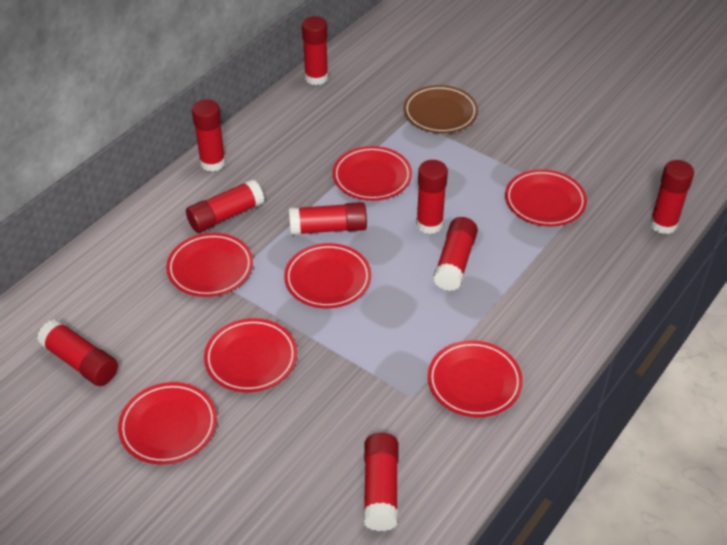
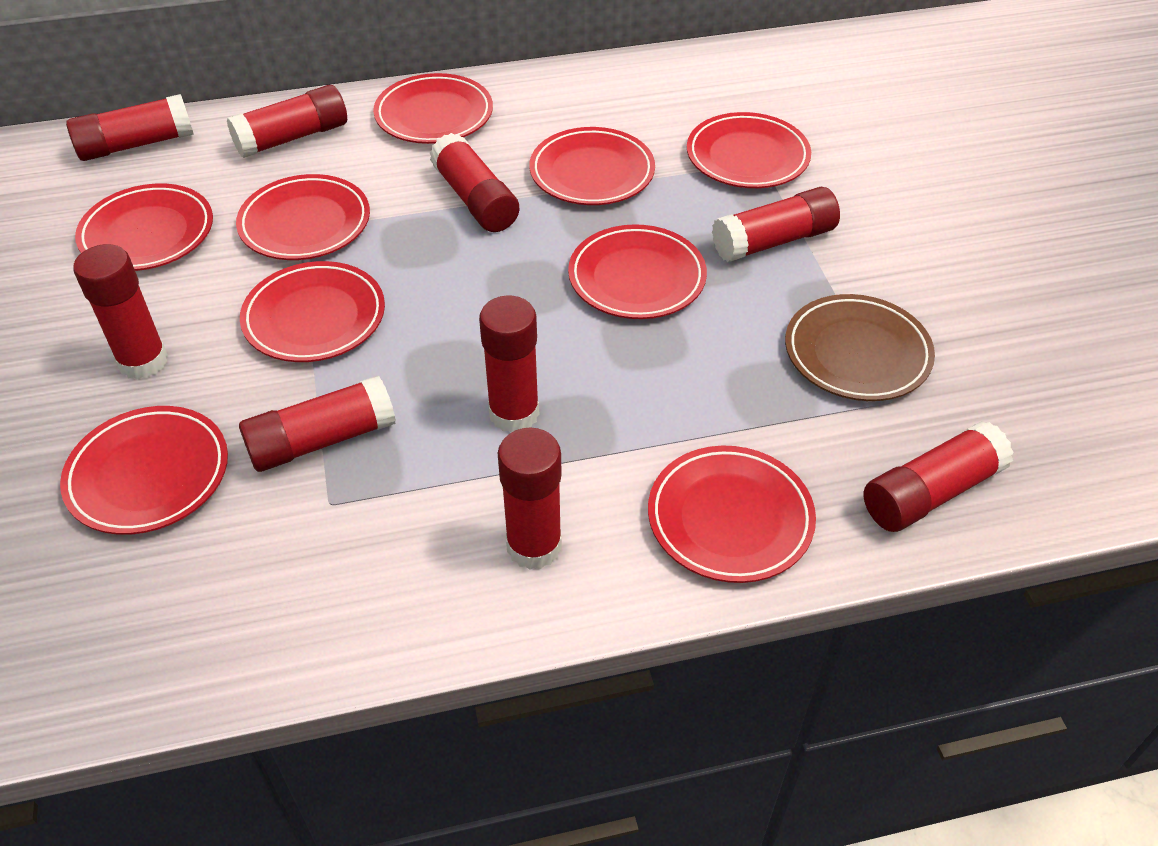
red plate: 7 -> 9

